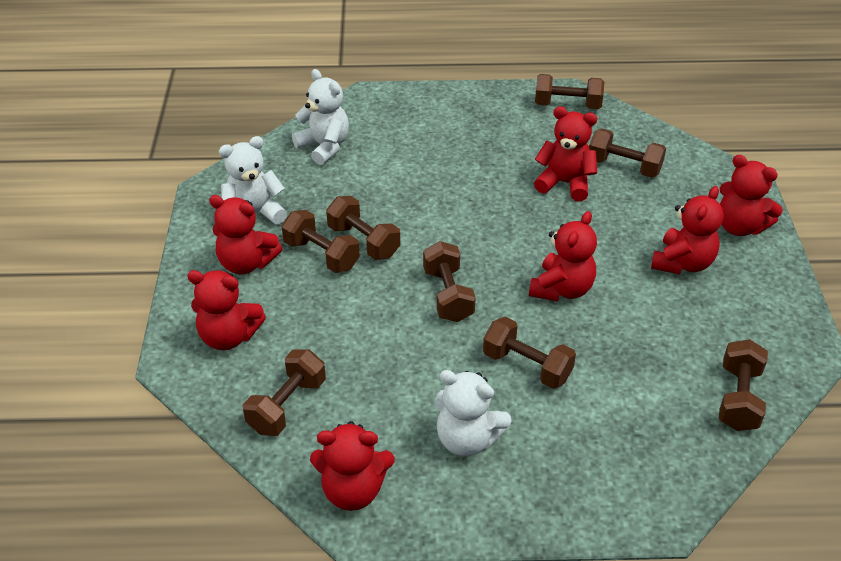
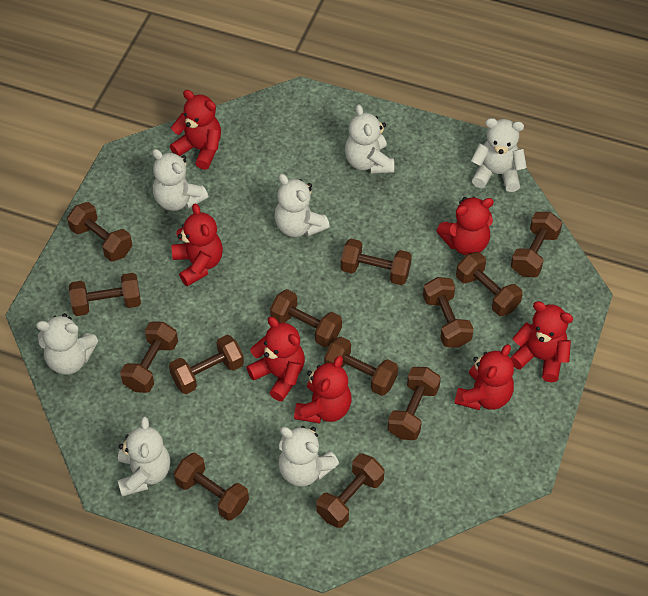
brown dumbbell: 8 -> 13
white teddy bear: 3 -> 7

